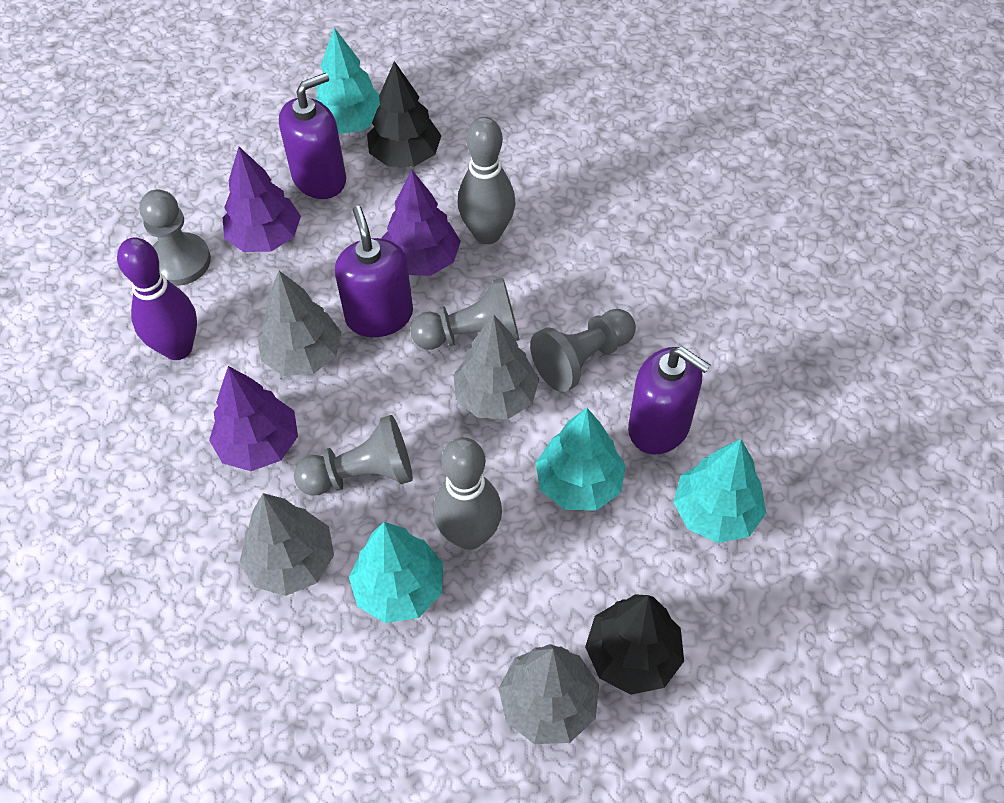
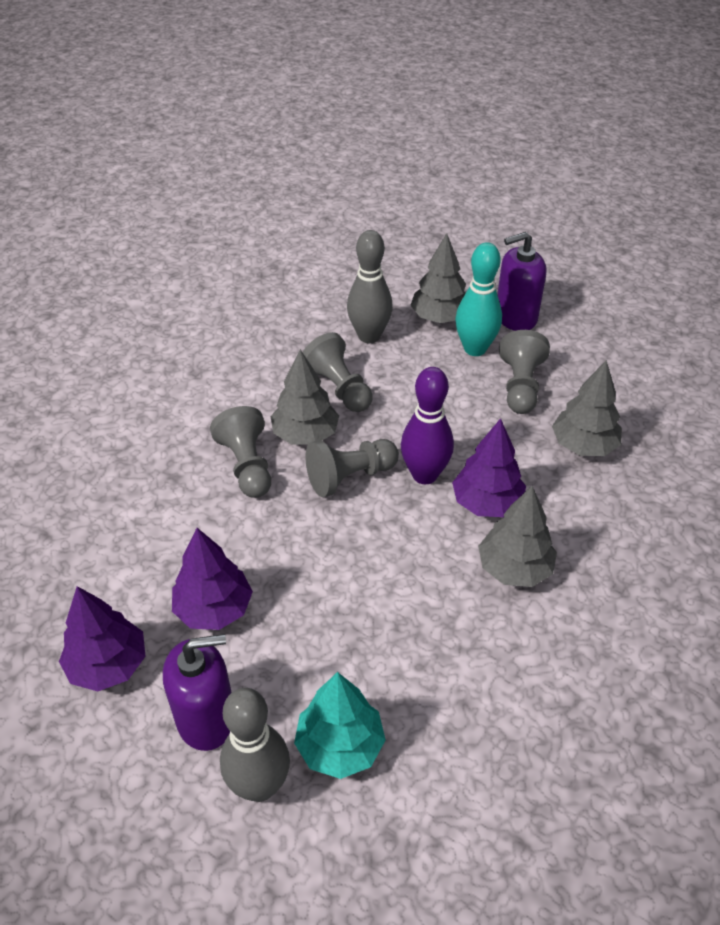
black tree: 2 -> 0
purple soap dispenser: 3 -> 2
turquoise bowling pin: 0 -> 1
turquoise tree: 4 -> 1

